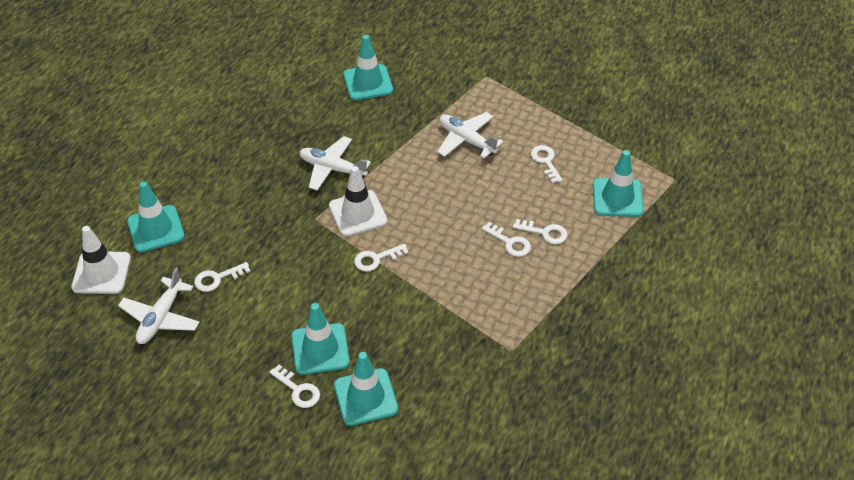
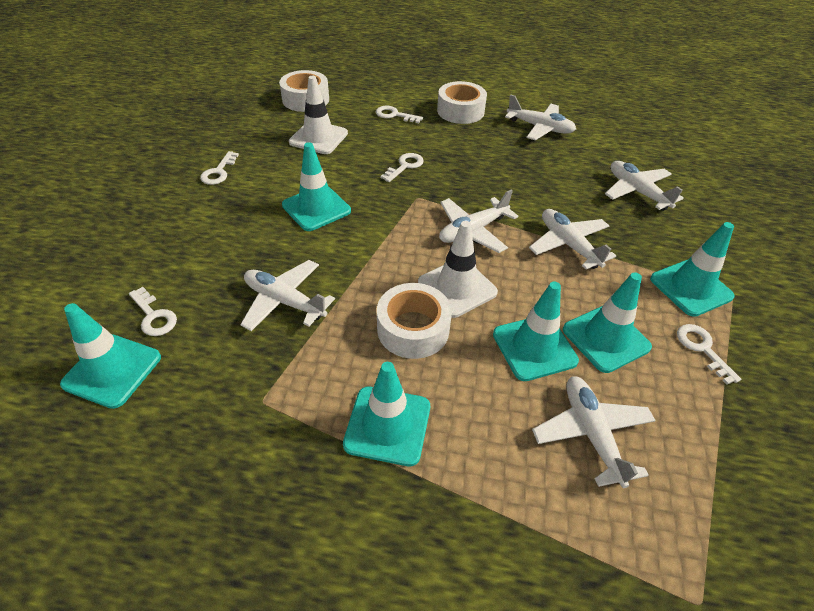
turquoise traffic cone: 5 -> 6
white key: 6 -> 5
white plane: 3 -> 6
white tape: 0 -> 3

